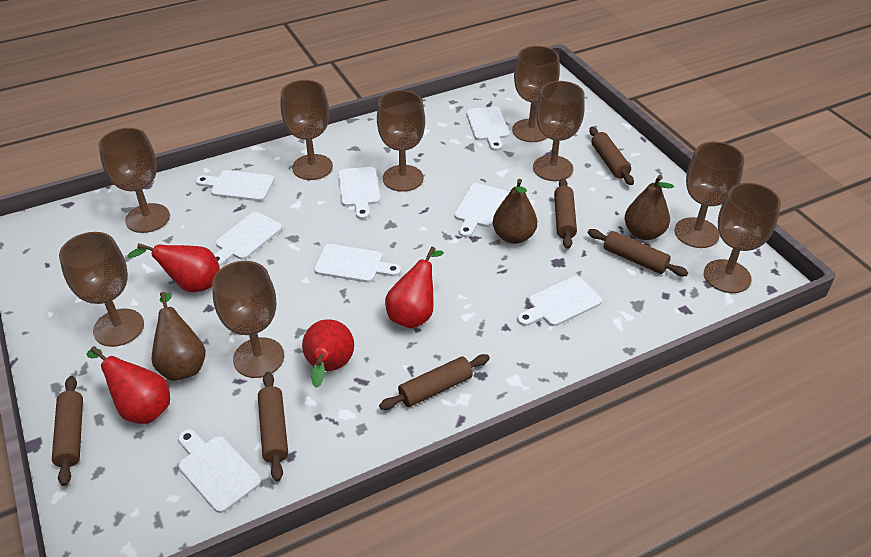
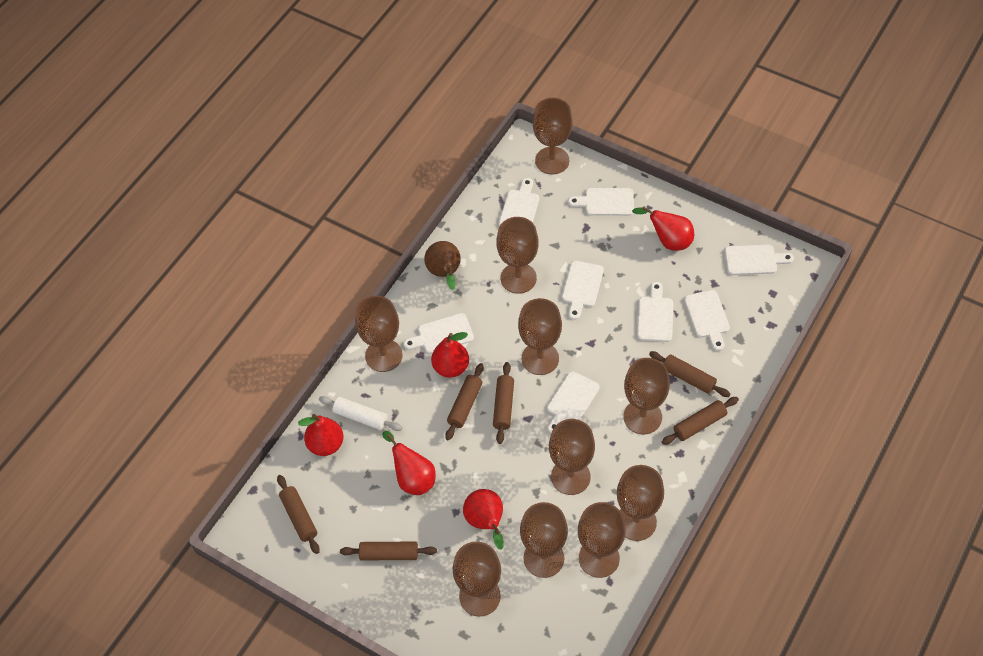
brown goblet: 9 -> 10
brown pear: 3 -> 1
red pear: 4 -> 5
white rolling pin: 0 -> 1

